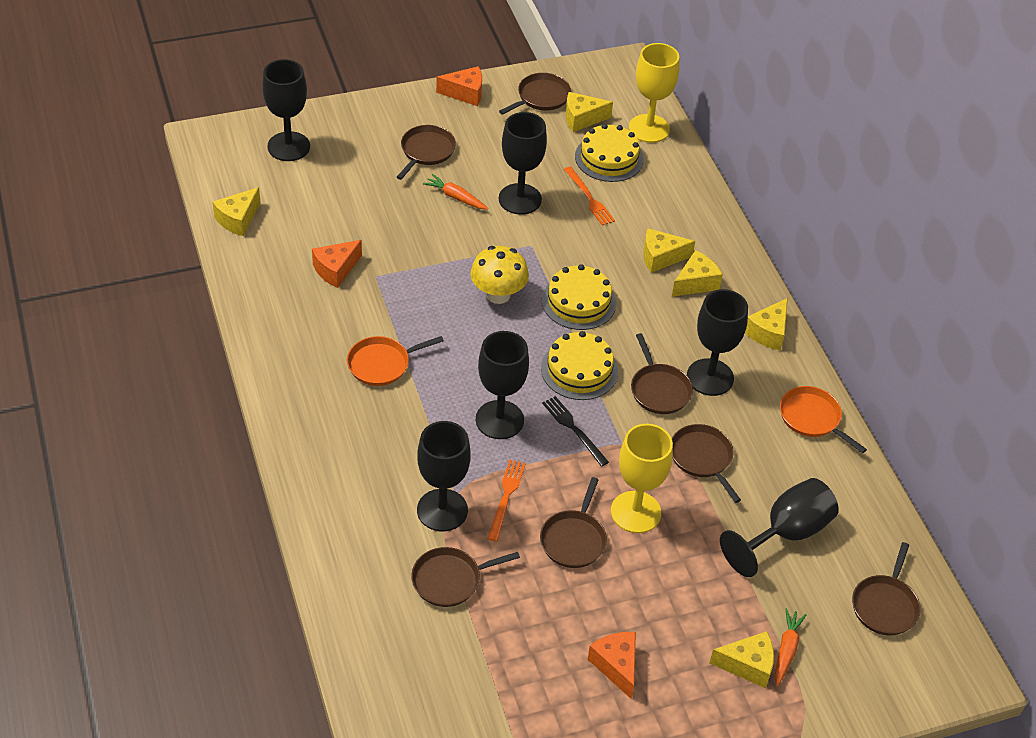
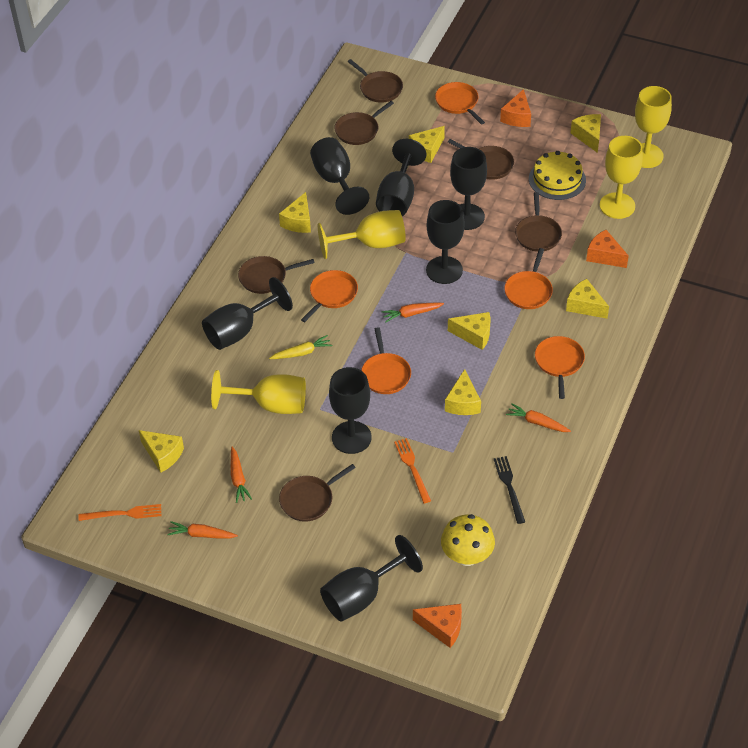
black goblet: 6 -> 7
brown pan: 7 -> 6
orange carrot: 2 -> 4
orange pan: 2 -> 5
yellow cake: 3 -> 1
yellow carrot: 0 -> 1
yellow cheese: 6 -> 7
yellow goblet: 2 -> 4

